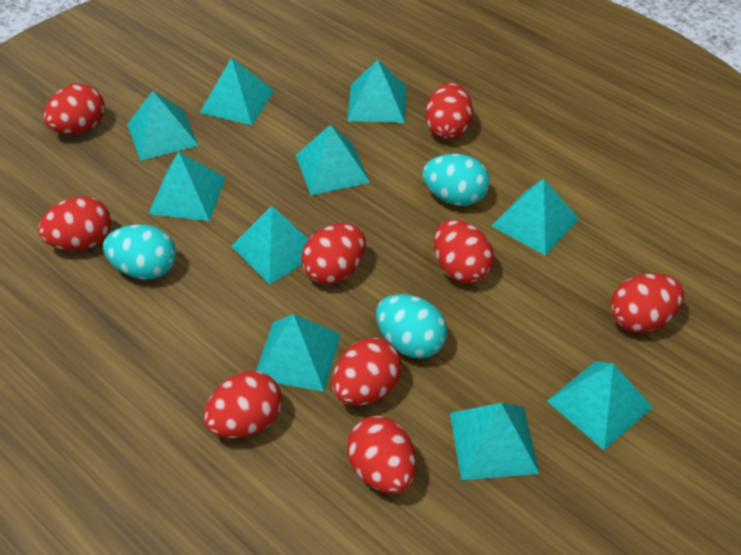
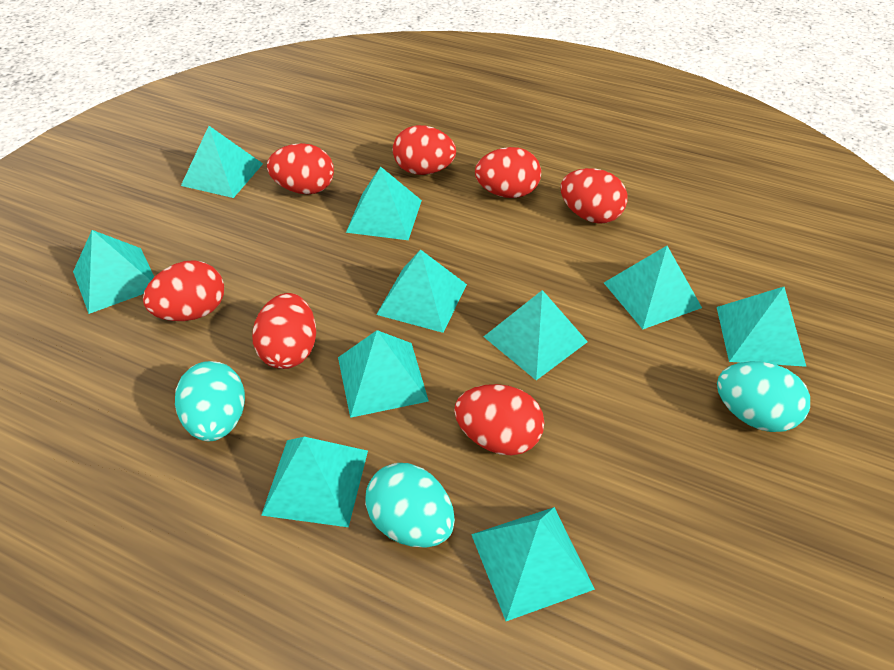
red egg: 9 -> 7

